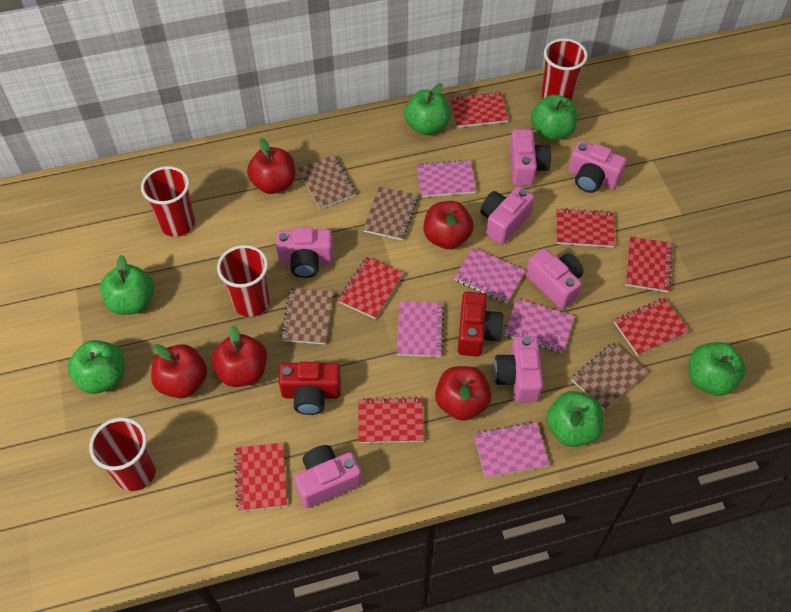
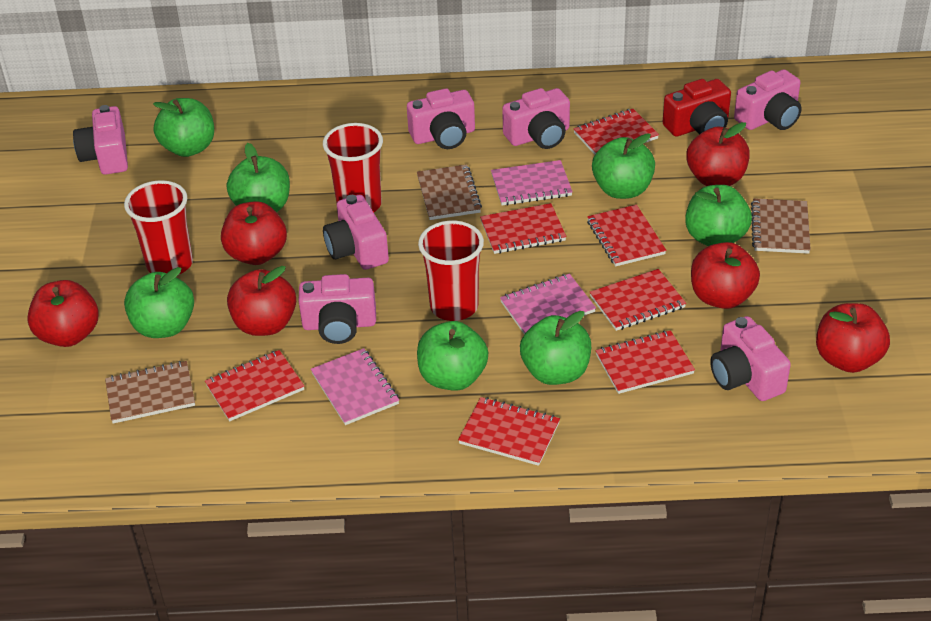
brown notebook: 4 -> 3
green apple: 6 -> 7
pink notebook: 5 -> 3
red apple: 5 -> 6
red camera: 2 -> 1
red cup: 4 -> 3

